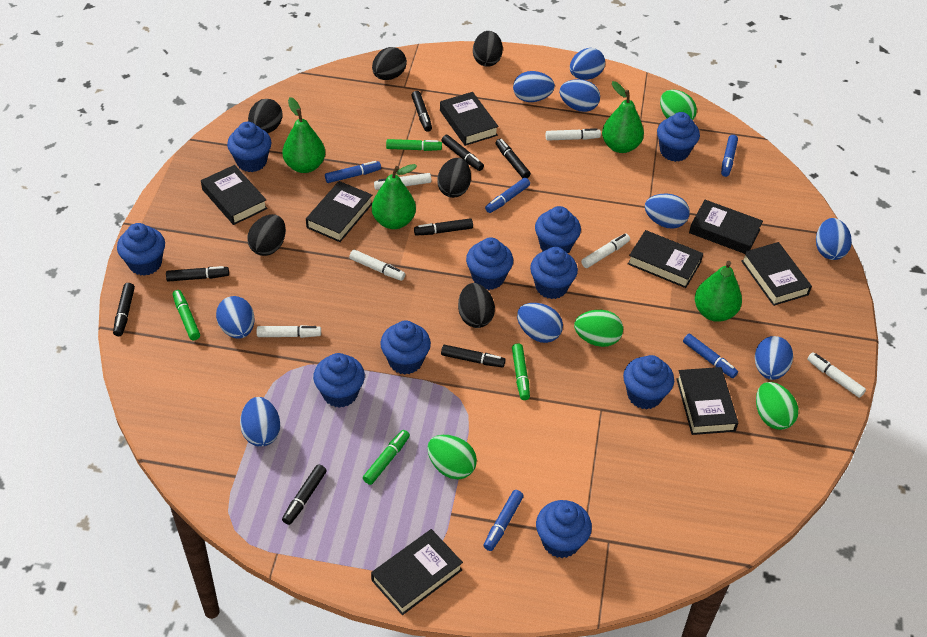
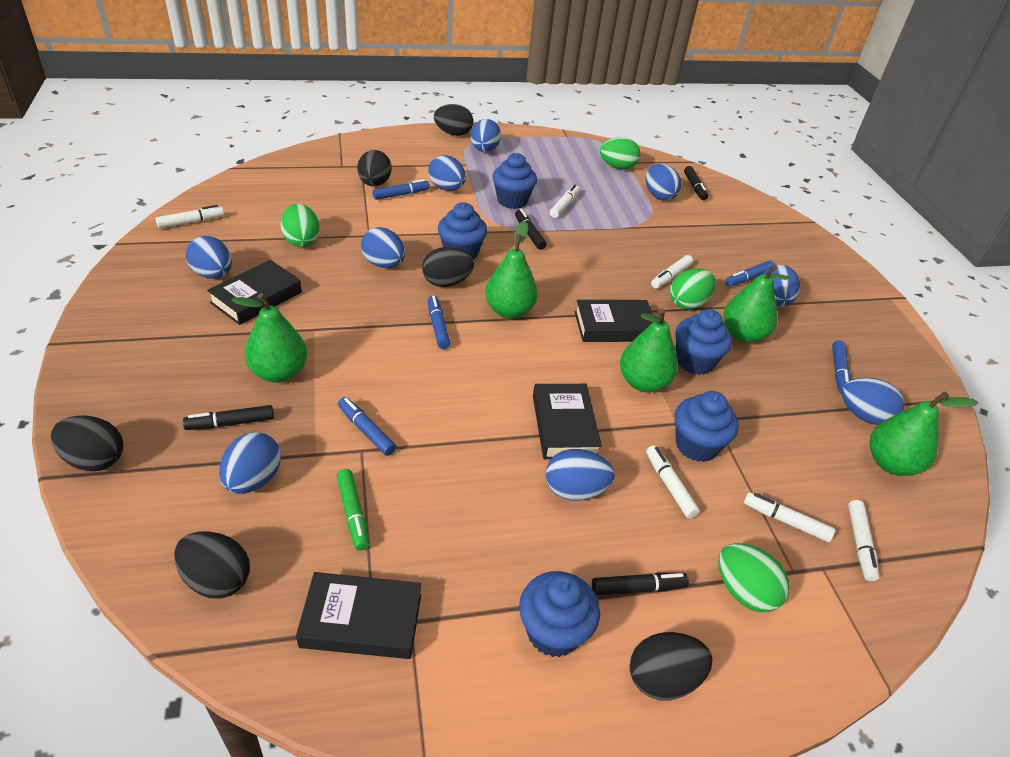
black book: 8 -> 4
black marker: 8 -> 4
blue cupcake: 10 -> 5
green marker: 4 -> 1
green pear: 4 -> 5

